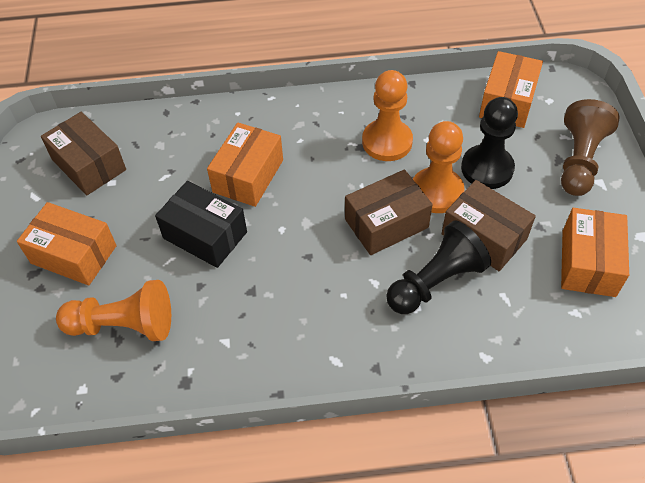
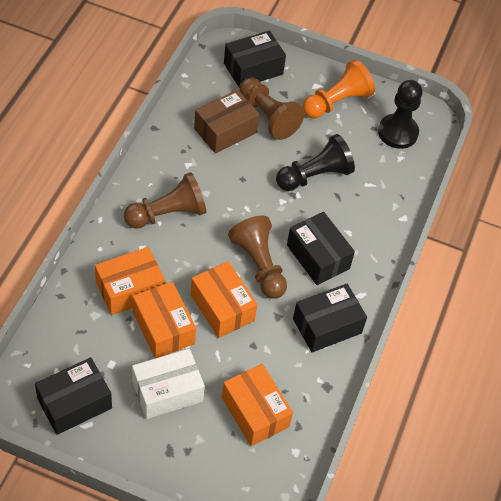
black box: 1 -> 4
brown box: 3 -> 1
brown pawn: 1 -> 3
orange pawn: 3 -> 1
white box: 0 -> 1

